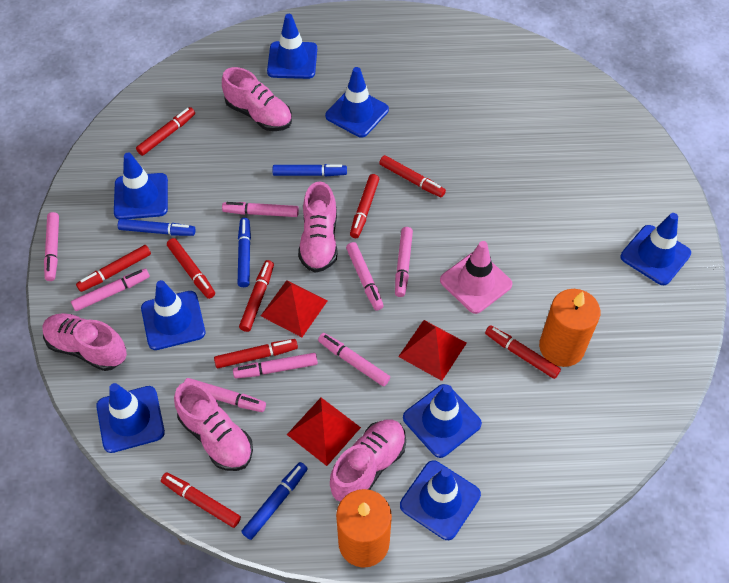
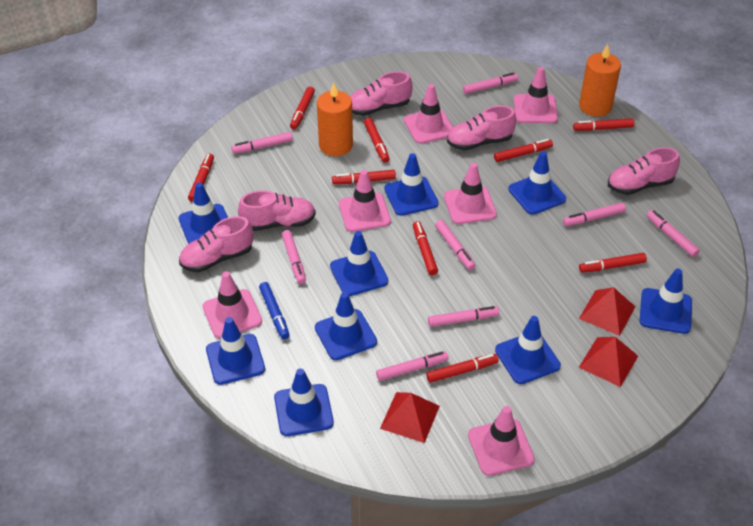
blue marker: 4 -> 1
blue traffic cone: 8 -> 9
pink traffic cone: 1 -> 6

